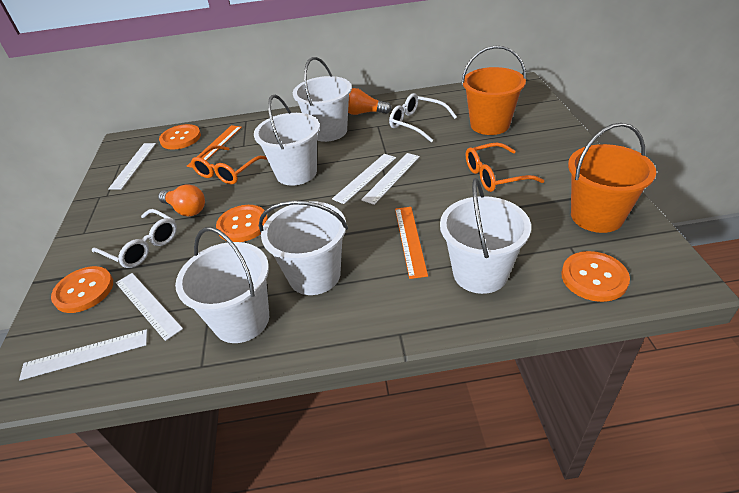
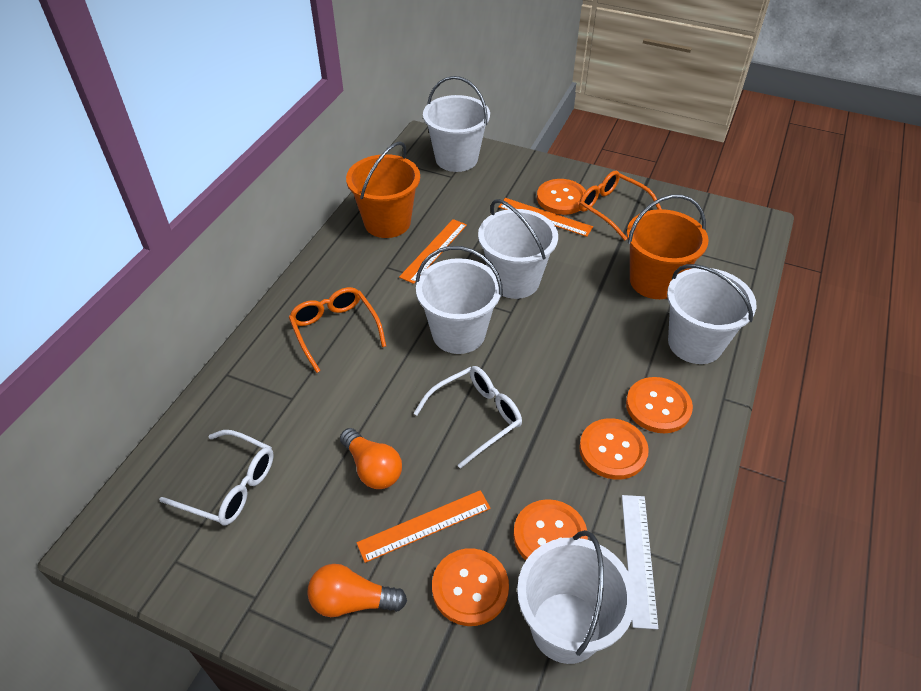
orange button: 4 -> 5
orange ruler: 2 -> 3
white ruler: 5 -> 1

